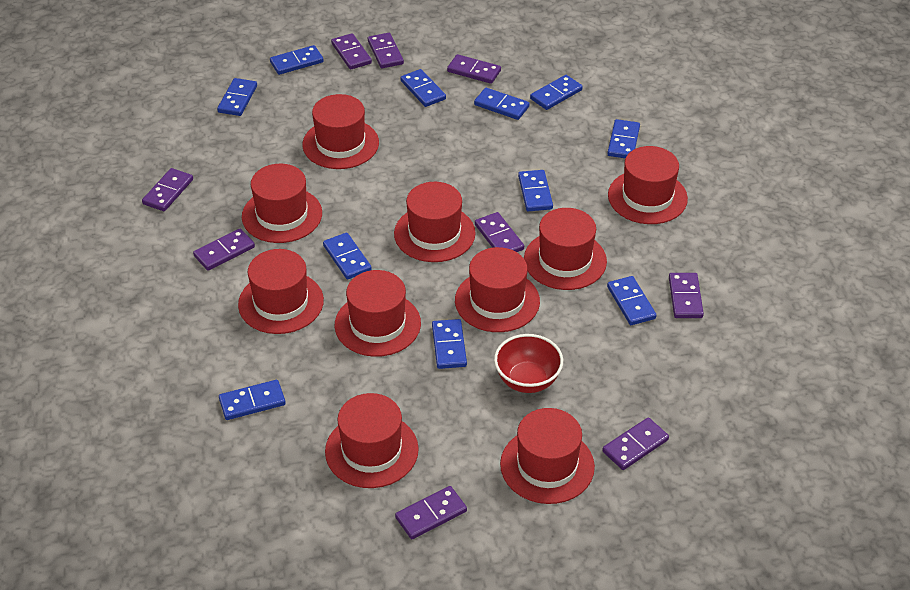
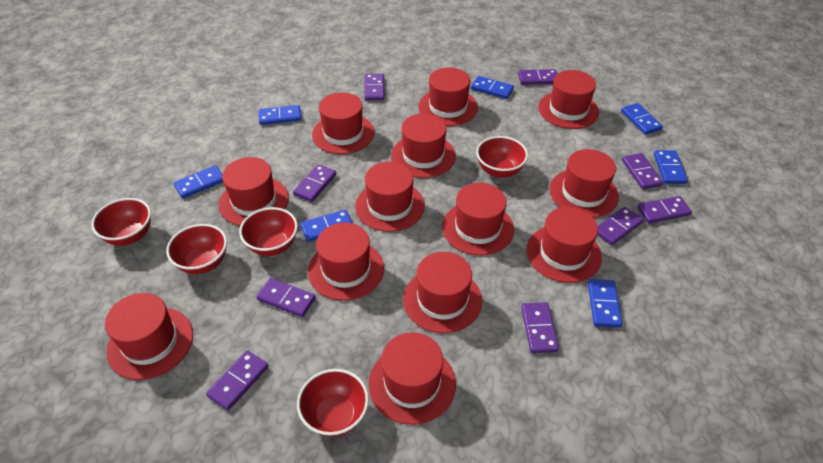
blue domino: 11 -> 7
red bowl: 1 -> 5
red hat: 10 -> 13

